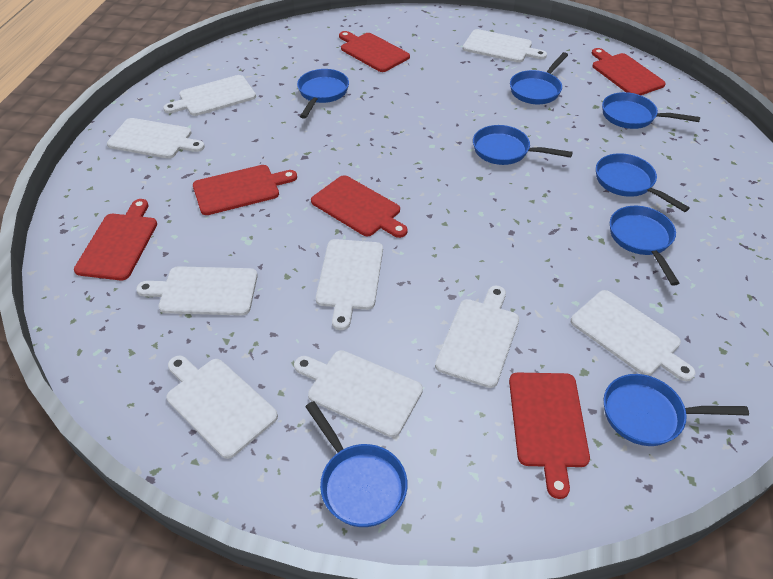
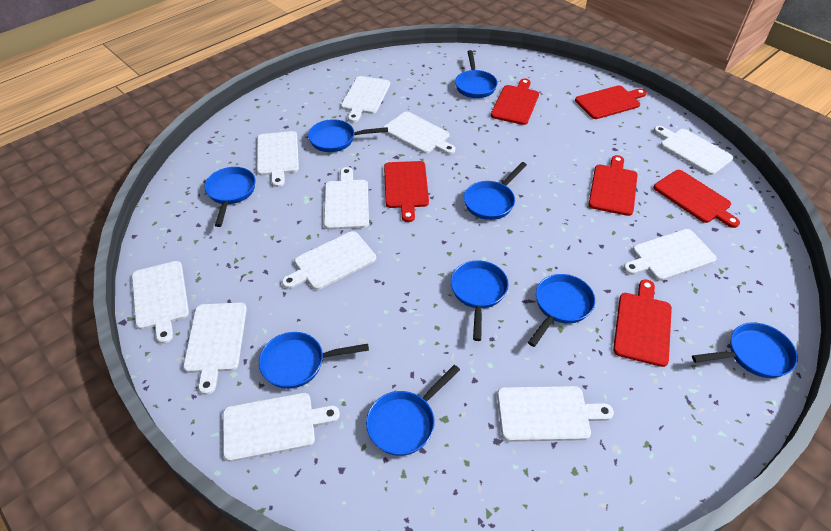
blue pan: 8 -> 9
white cutting board: 9 -> 11

